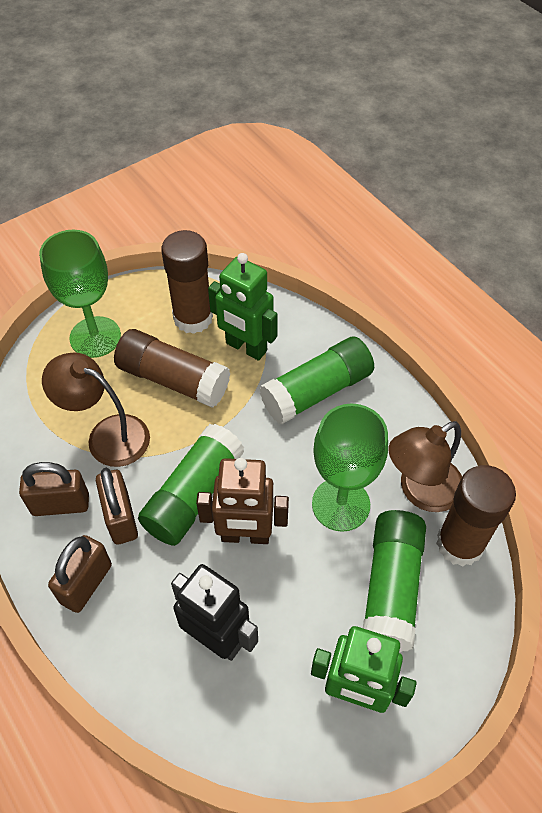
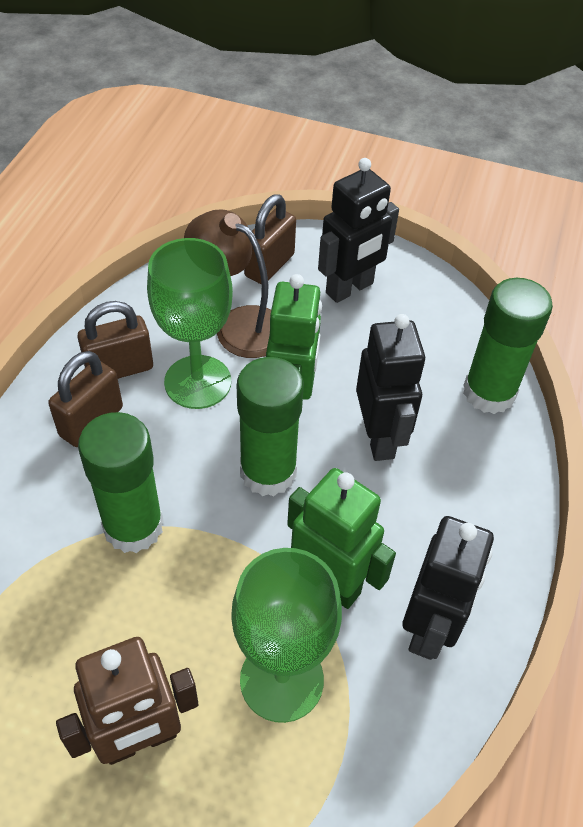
black robot: 1 -> 3
brown glue stick: 3 -> 0
brown lamp: 2 -> 1

